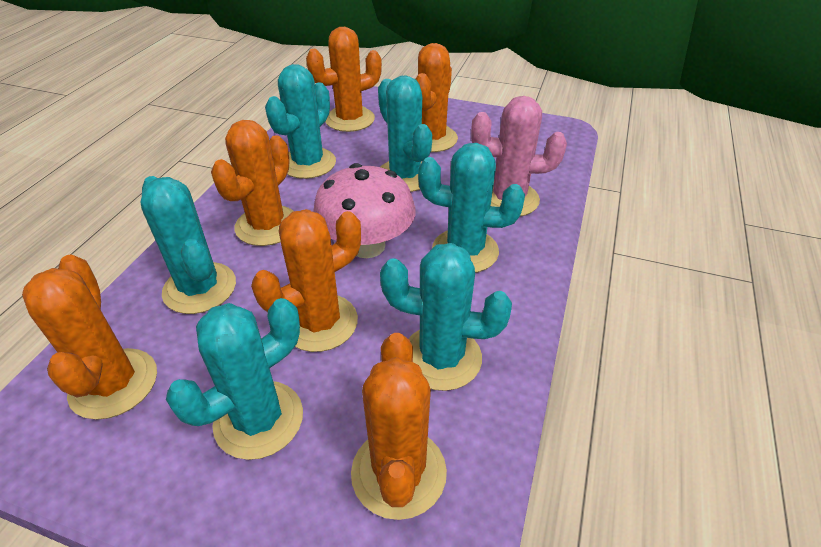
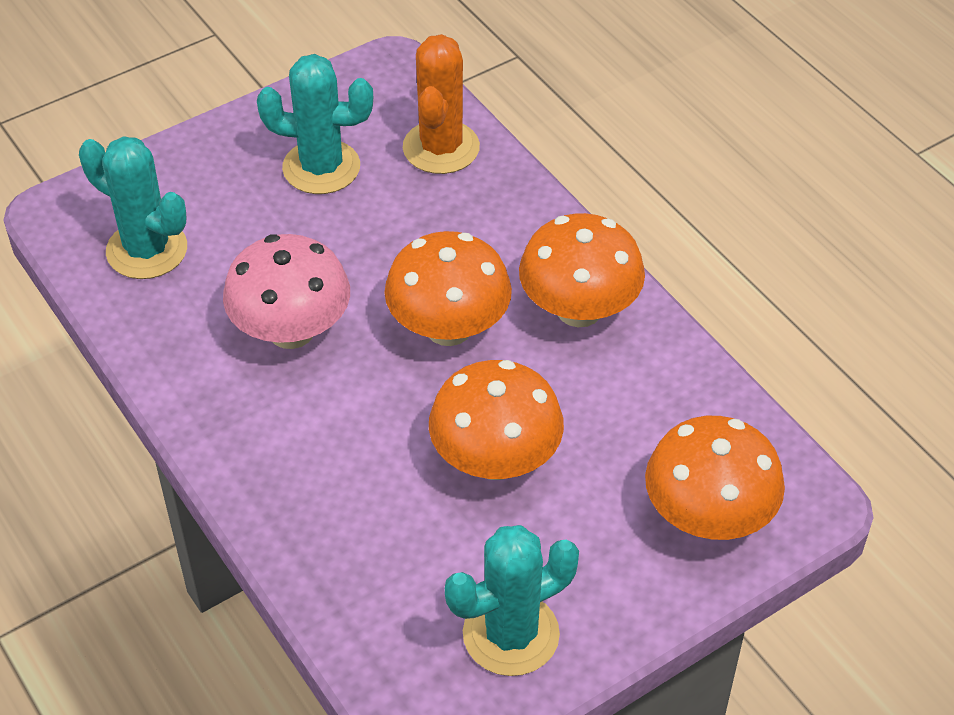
orange cactus: 6 -> 1
orange mushroom: 0 -> 4
pink cactus: 1 -> 0
turquoise cactus: 6 -> 3

